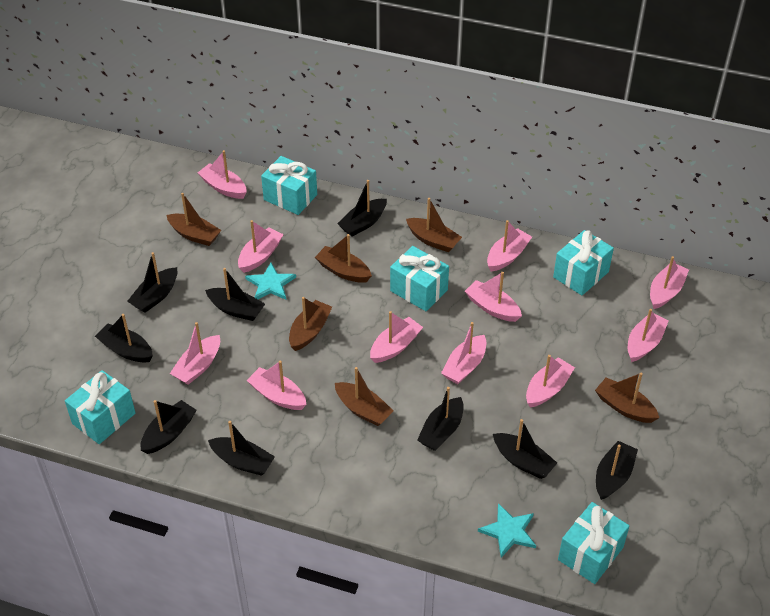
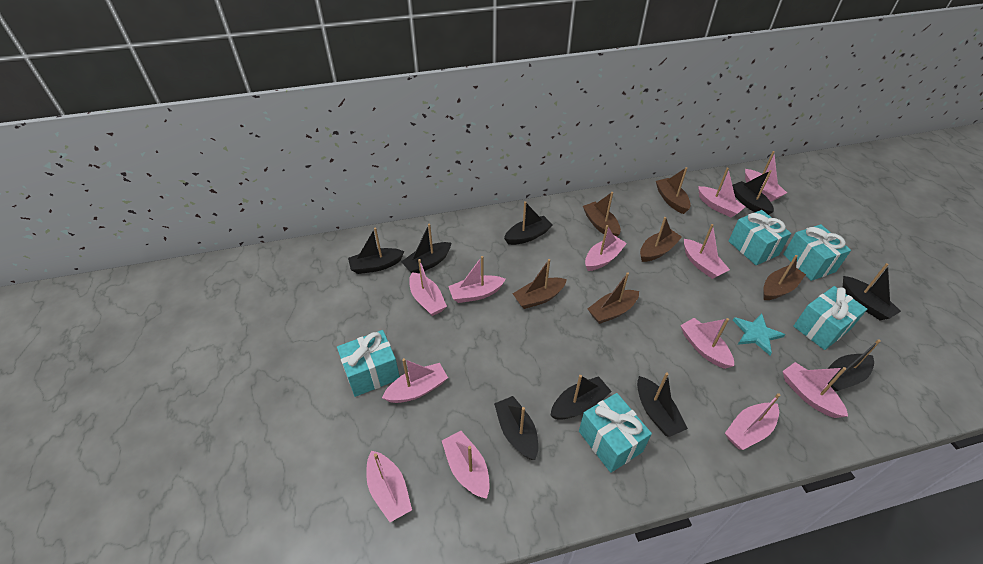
pink boat: 11 -> 12
turquoise star: 2 -> 1

